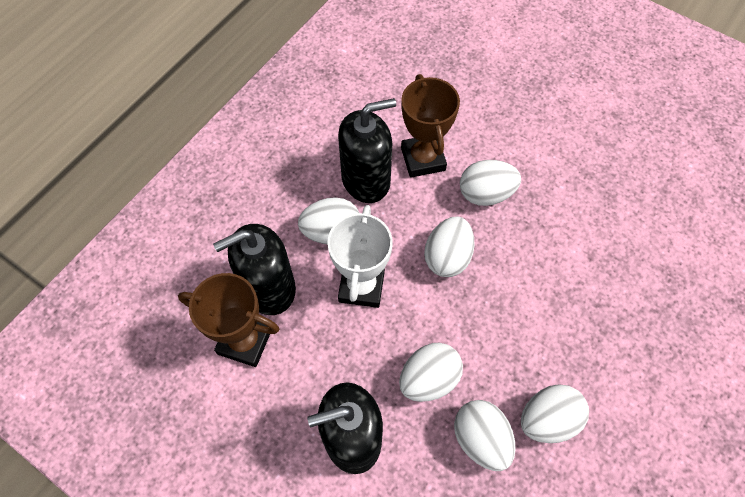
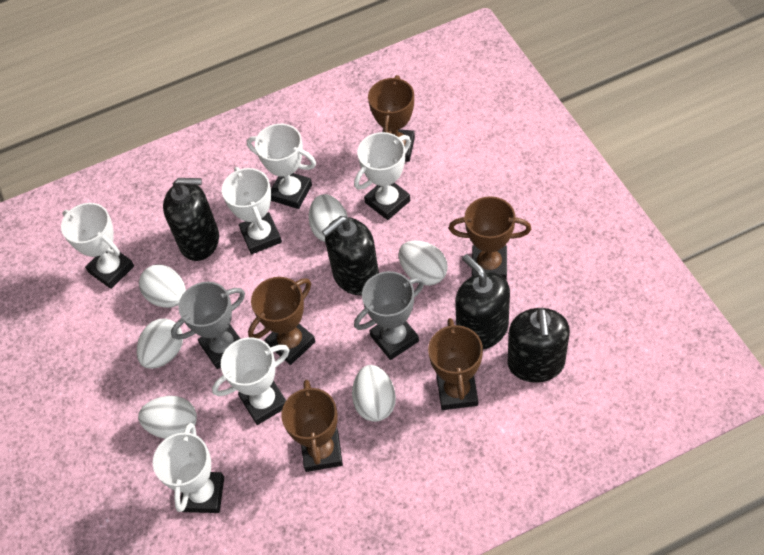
black soap dispenser: 3 -> 4
brown trophy: 2 -> 5
grey trophy: 0 -> 2
white trophy: 1 -> 6

